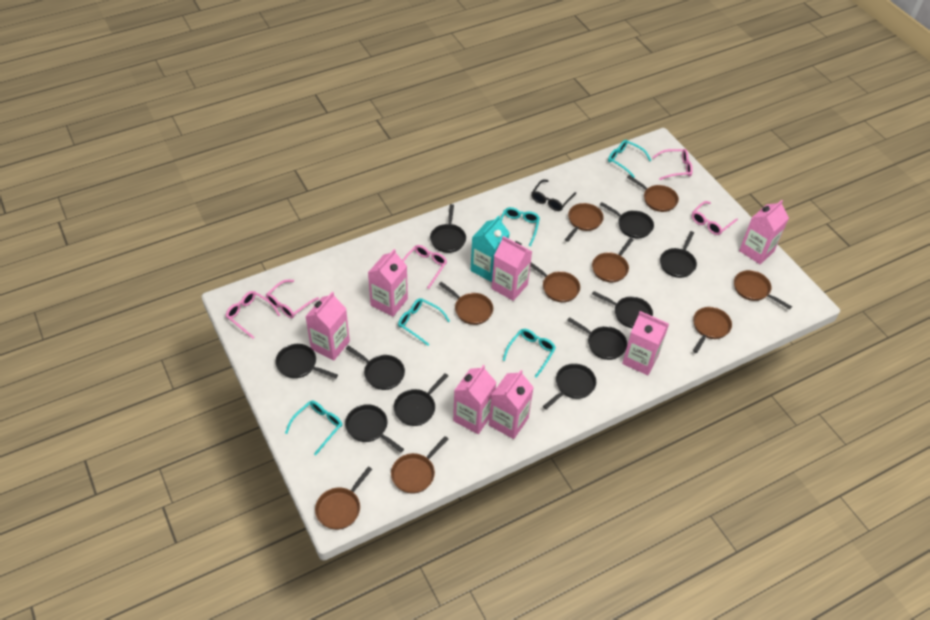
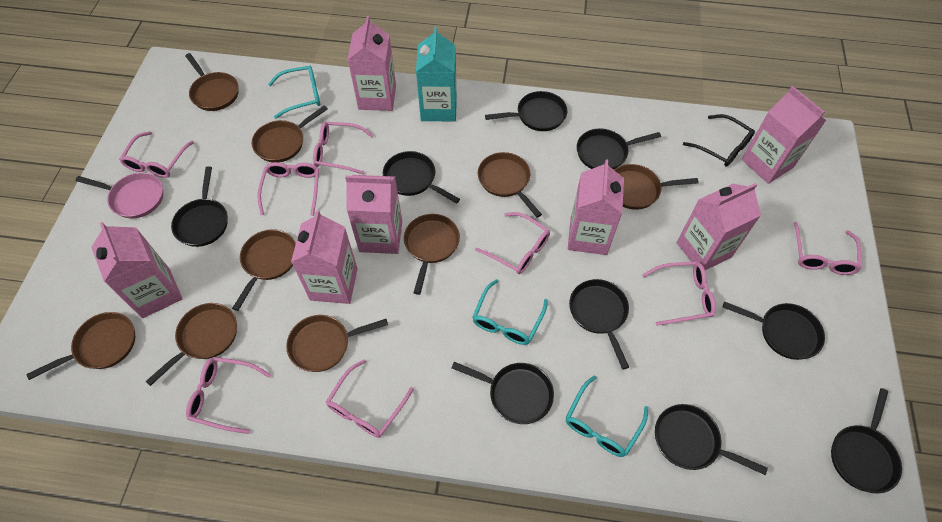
black pan: 10 -> 9
pink glasses: 5 -> 8
pink pan: 0 -> 1
turquoise glasses: 5 -> 3

